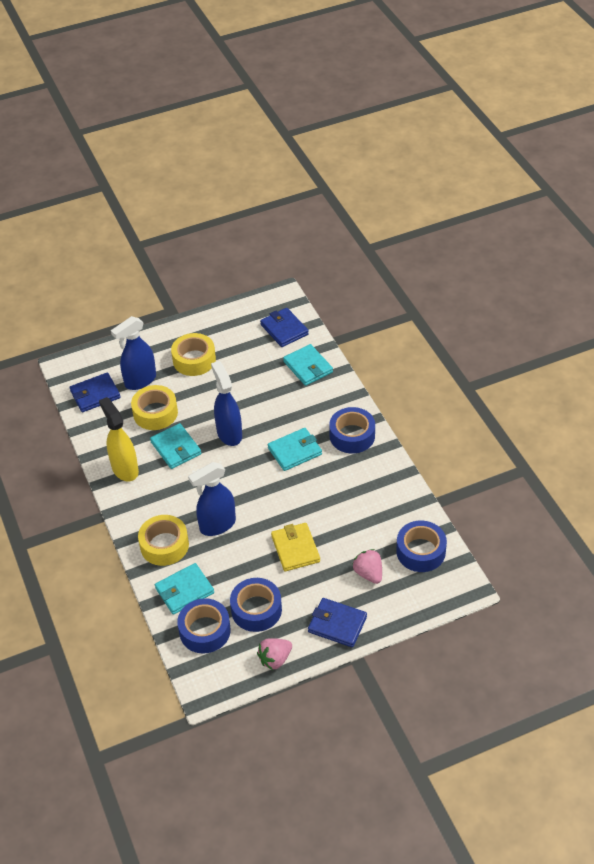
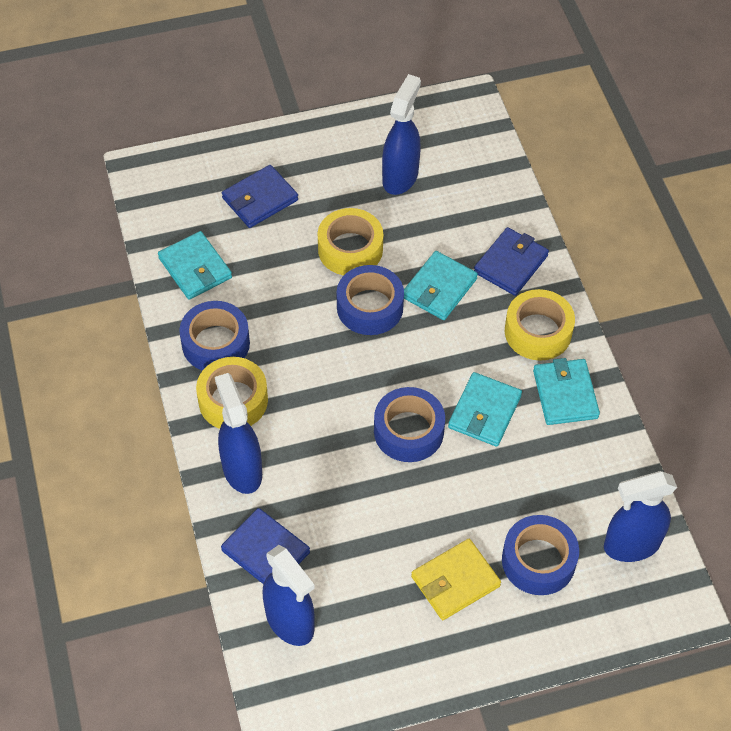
blue spray bottle: 3 -> 4
pink strawberry: 2 -> 0
yellow spray bottle: 1 -> 0

